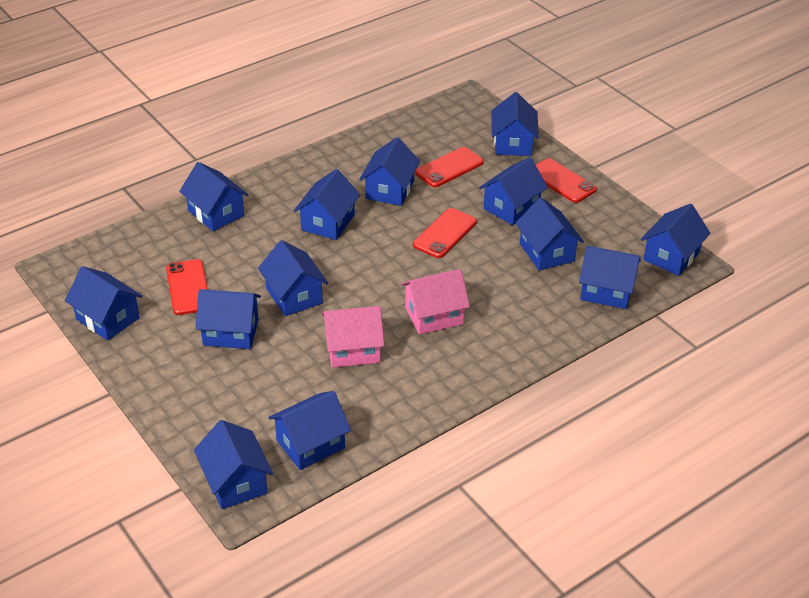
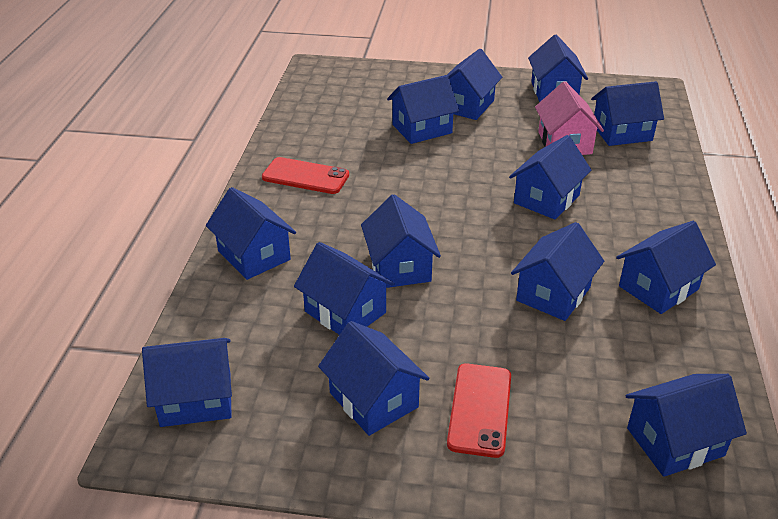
pink house: 2 -> 1
red phone: 4 -> 2

